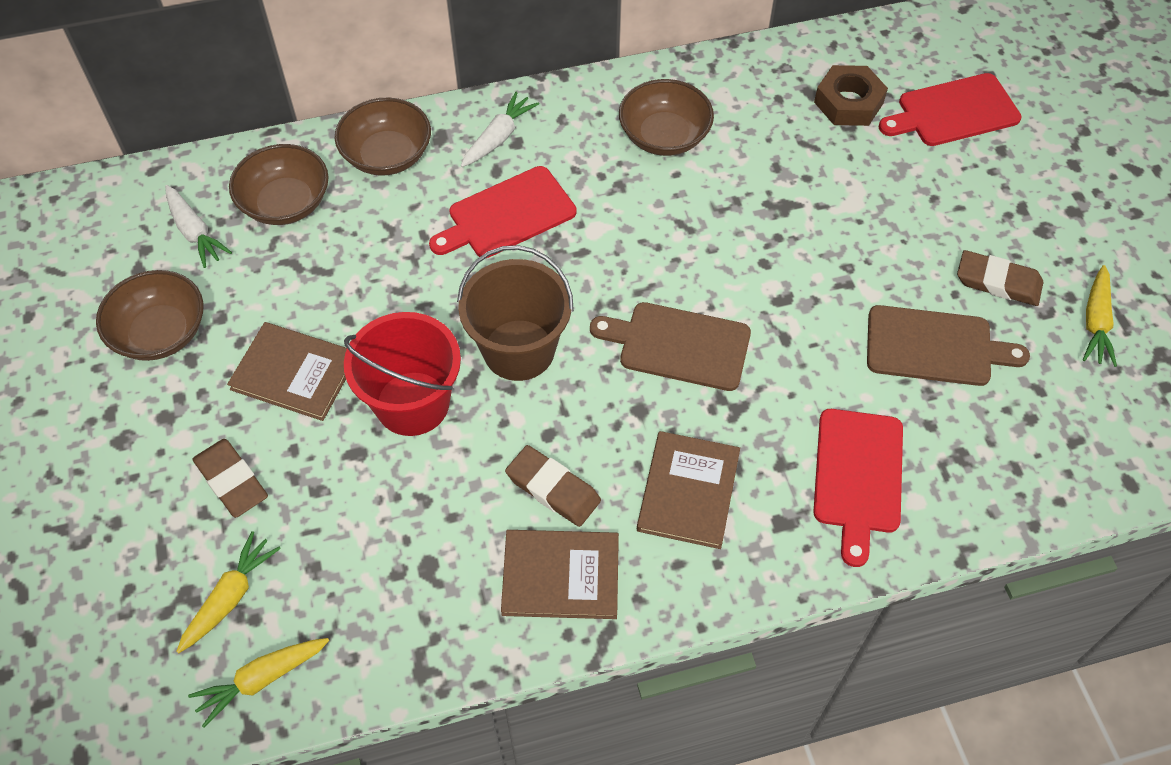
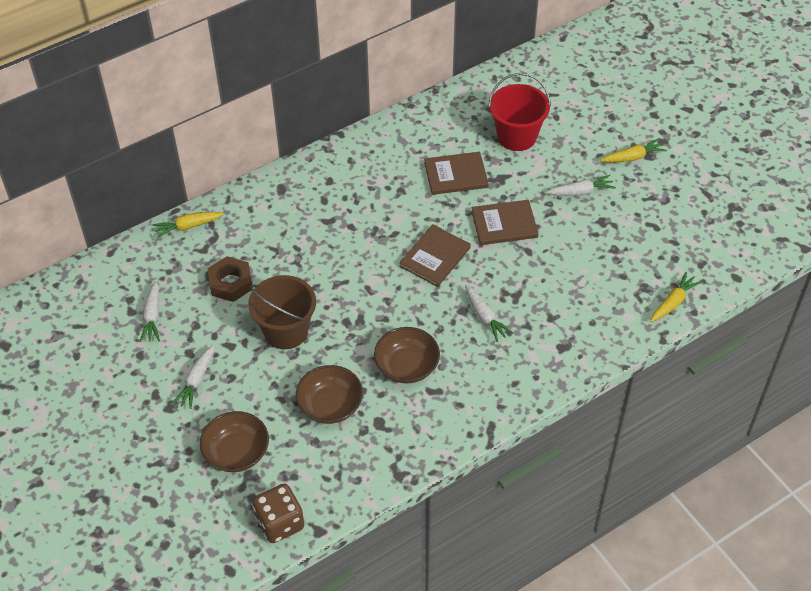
brown bowl: 4 -> 3
brown cutting board: 2 -> 0
brown dice: 0 -> 1
brown eraser: 3 -> 0
red cutting board: 3 -> 0
white carrot: 2 -> 4

